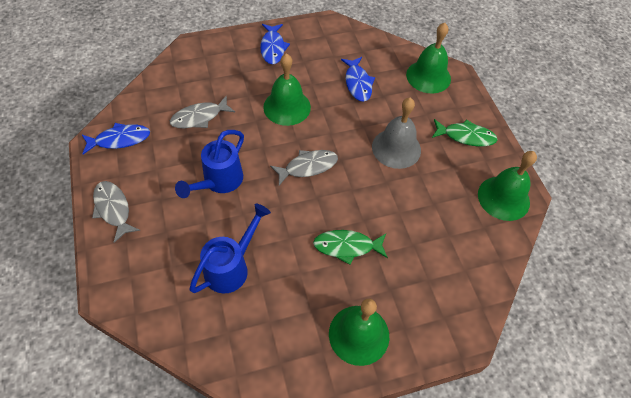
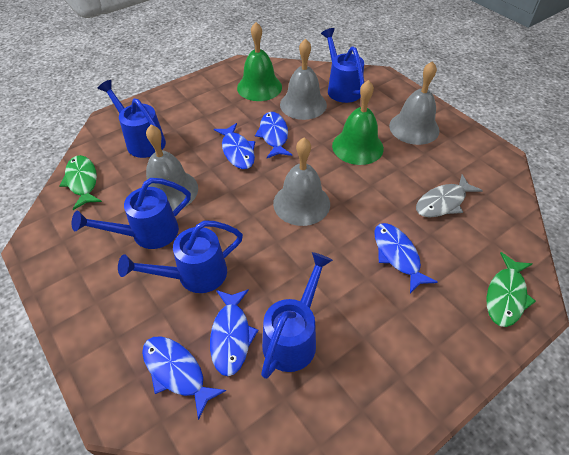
blue fish: 3 -> 5
blue watering can: 2 -> 5
green bell: 4 -> 2
grey bell: 1 -> 4
grey fish: 3 -> 1

